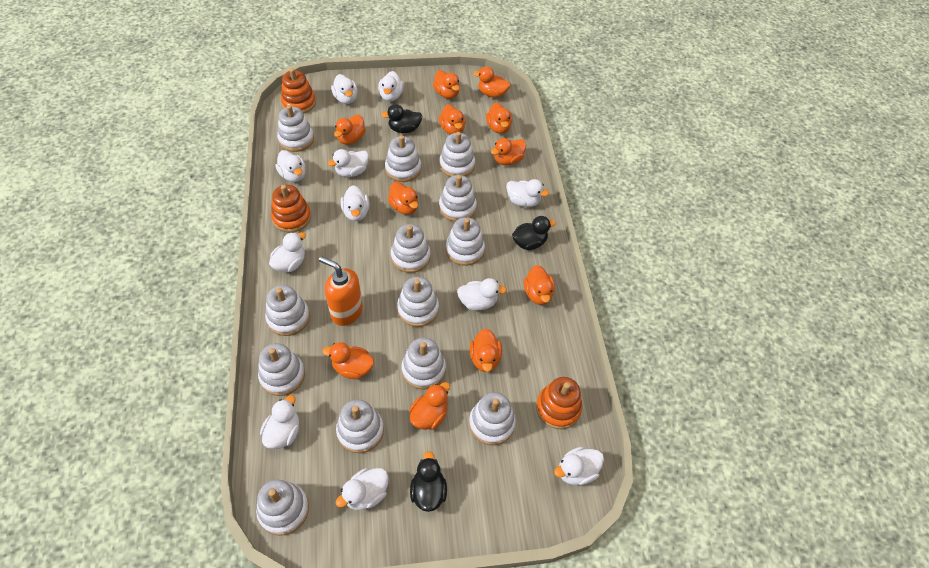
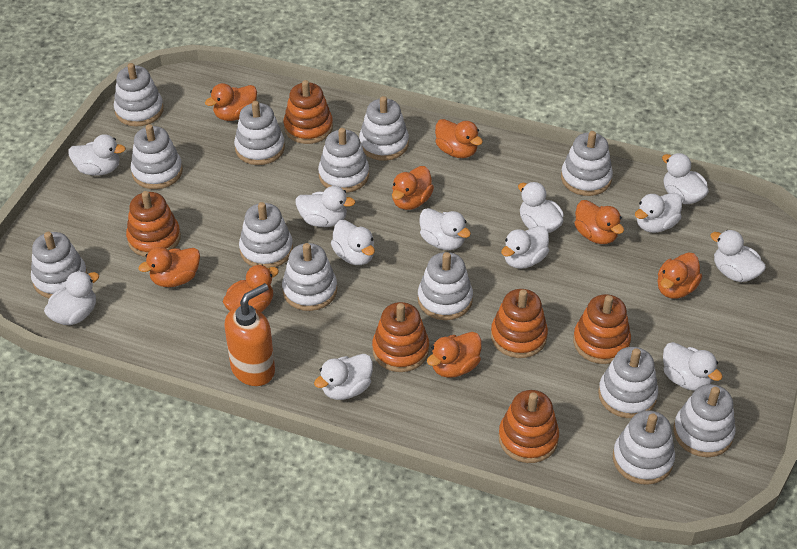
black duck: 3 -> 0
orange duck: 11 -> 8
orange stacking toy: 3 -> 6
white duck: 11 -> 12

